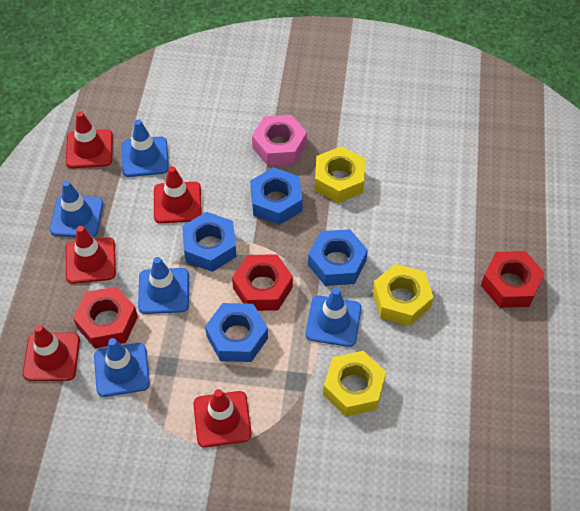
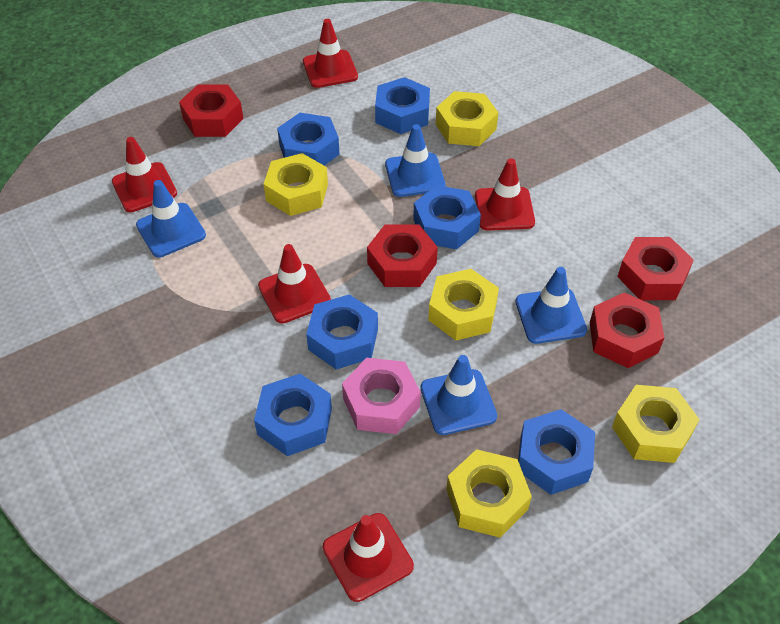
blue nut: 4 -> 6
blue traffic cone: 5 -> 4
red nut: 3 -> 4
yellow nut: 3 -> 5

